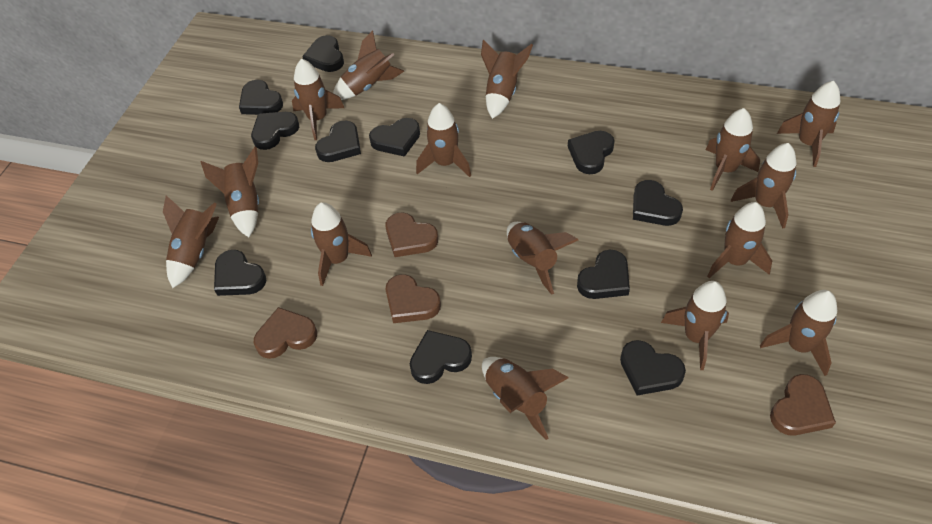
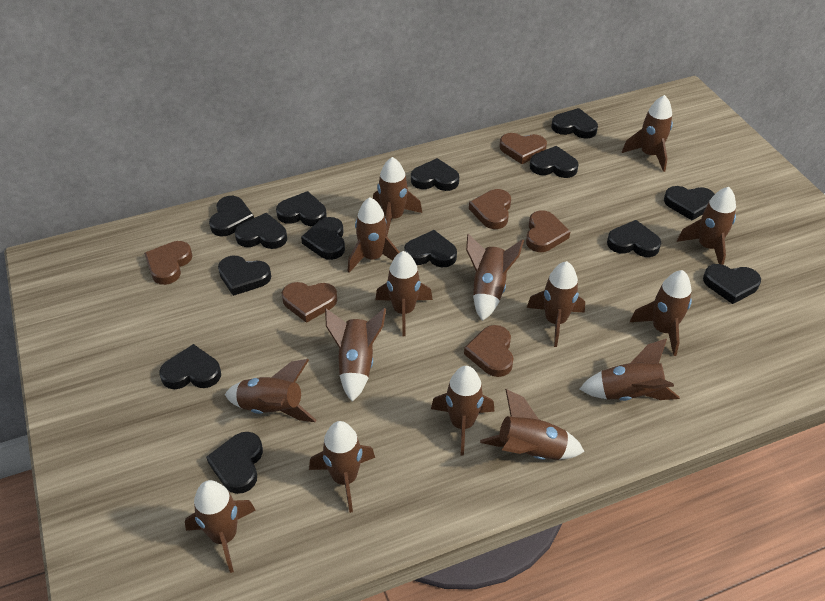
black heart: 11 -> 14
brown heart: 4 -> 6

